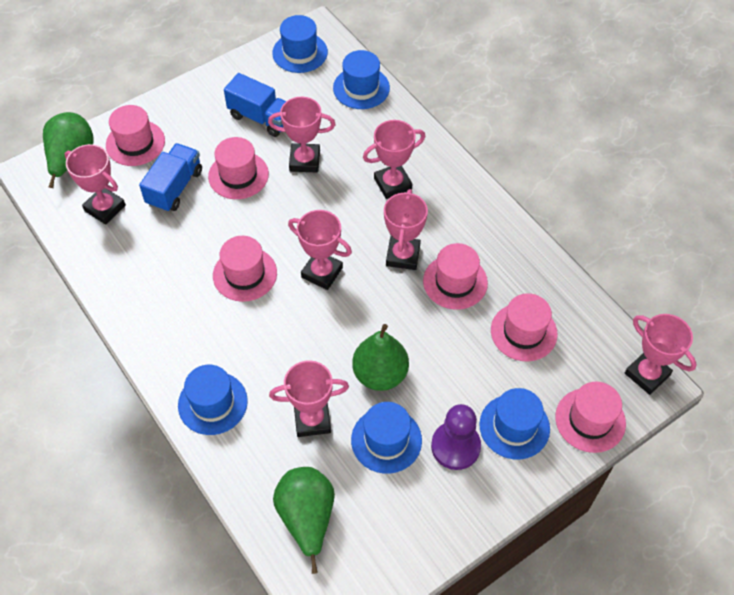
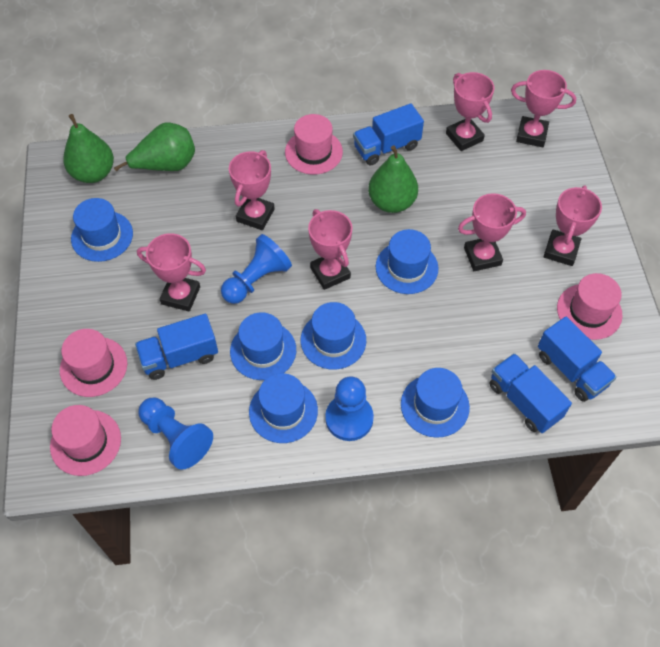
blue hat: 5 -> 6
blue pawn: 0 -> 3
blue truck: 2 -> 4
pink hat: 6 -> 4
purple pawn: 1 -> 0

